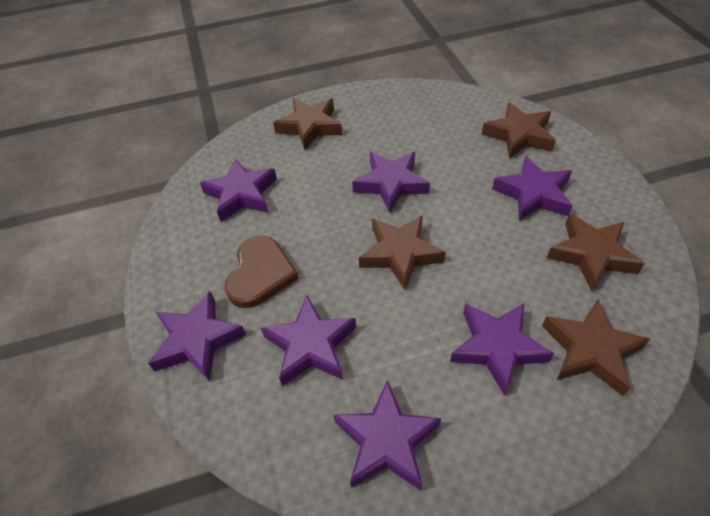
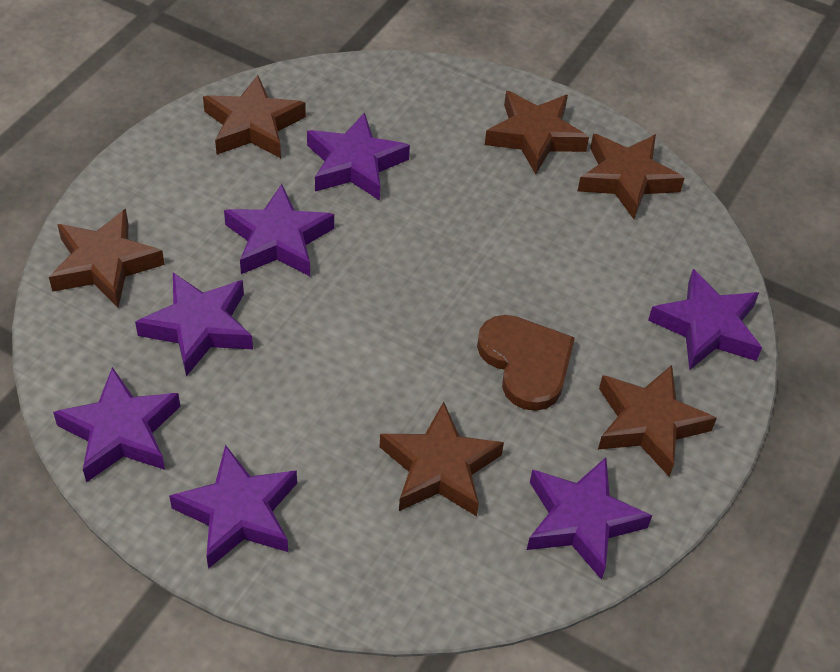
brown star: 5 -> 6

